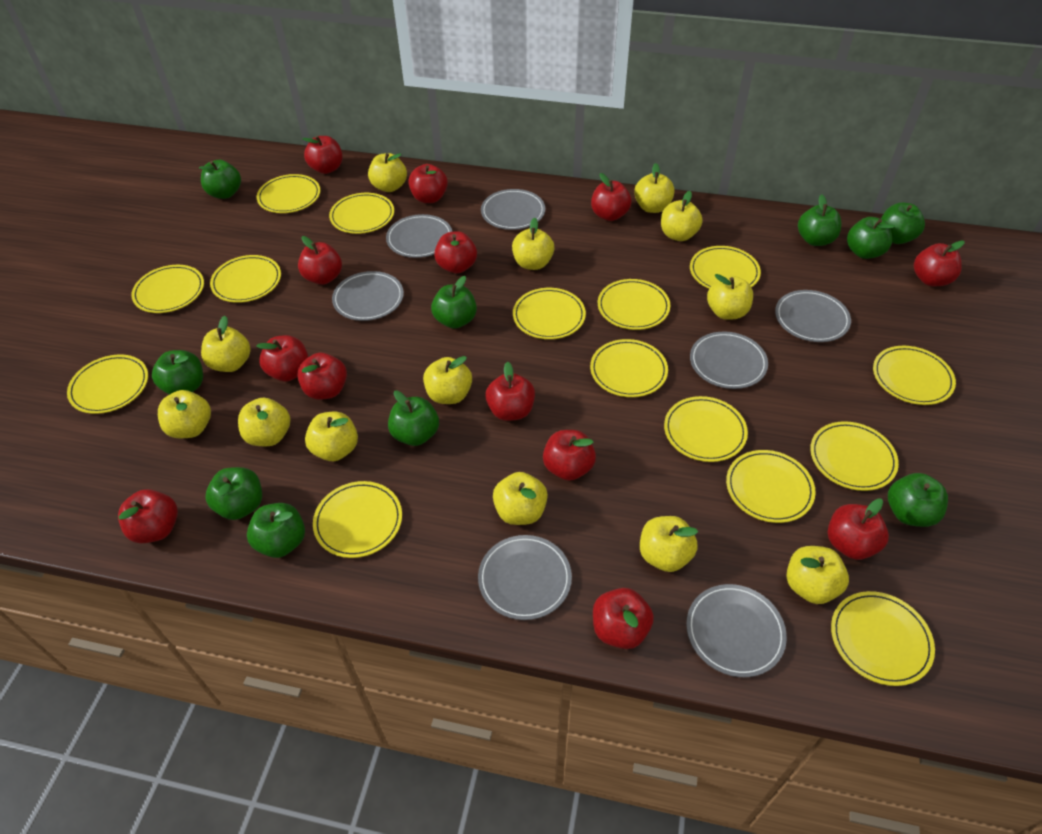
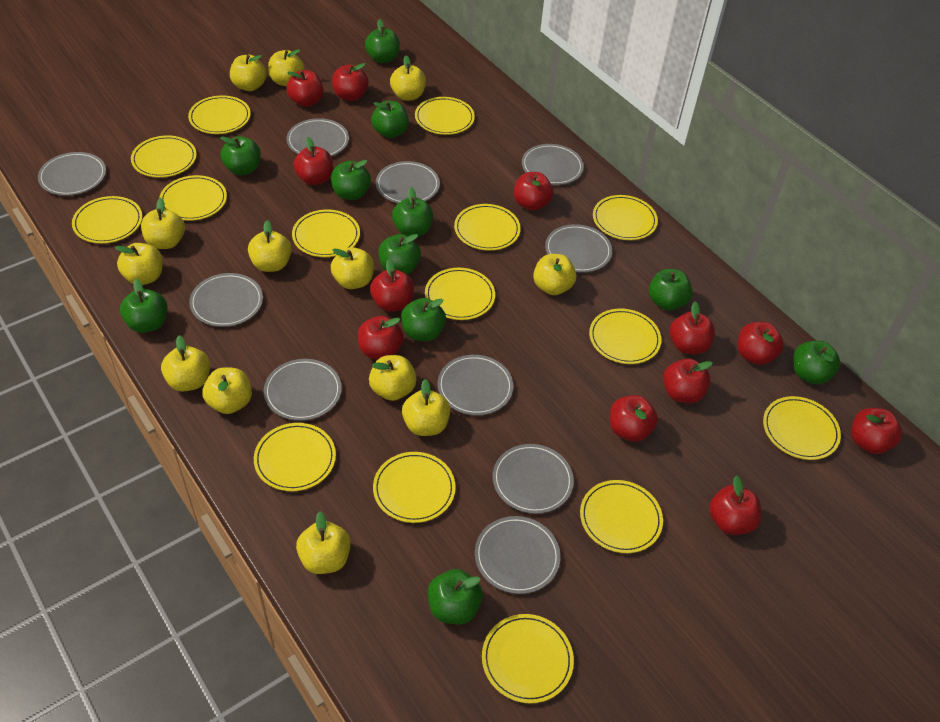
green apple: 10 -> 11
grey plate: 7 -> 10
red apple: 13 -> 12

